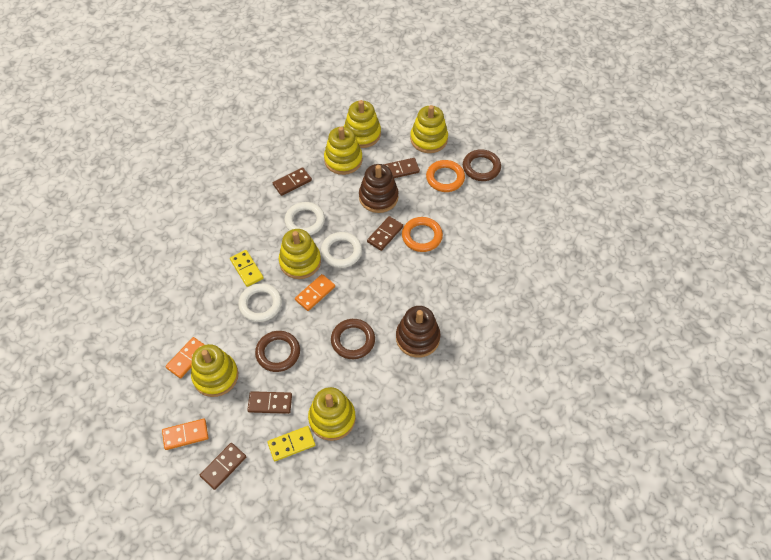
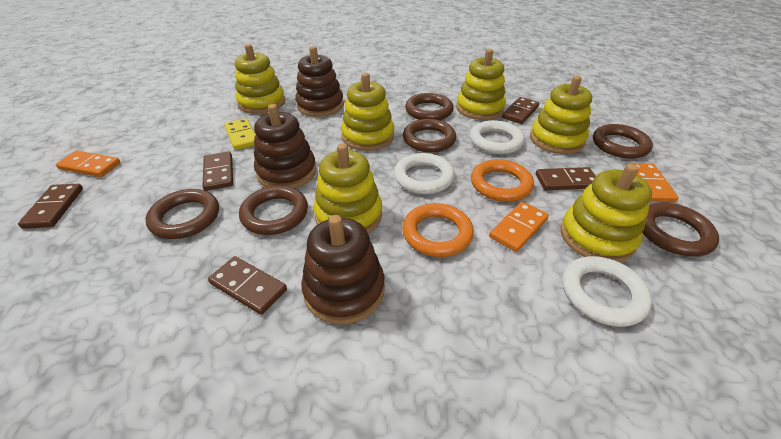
brown ring: 3 -> 6
brown stacking toy: 2 -> 3
yellow domino: 2 -> 1

